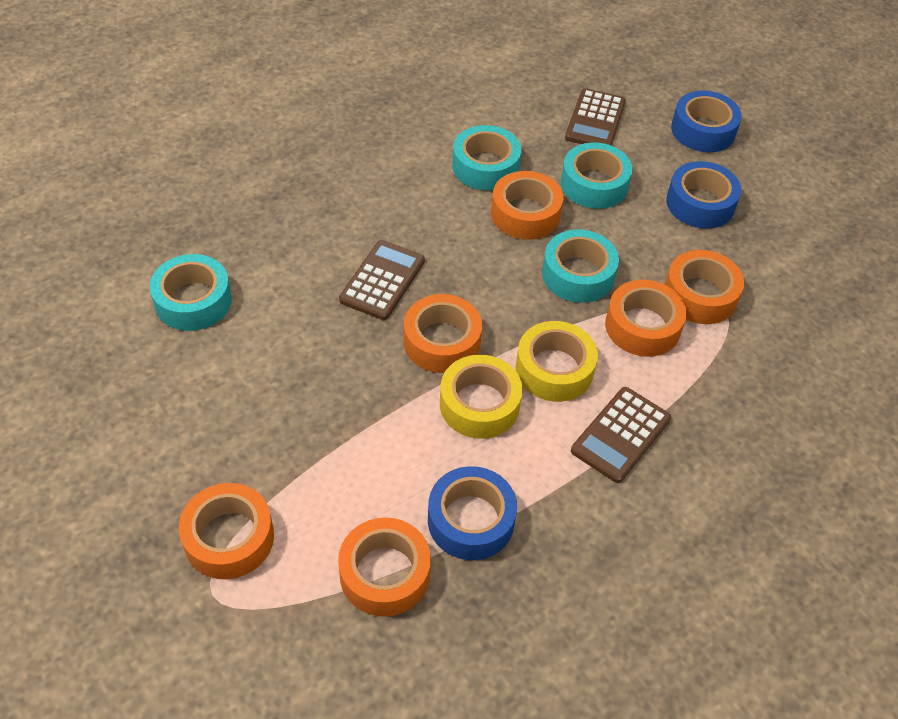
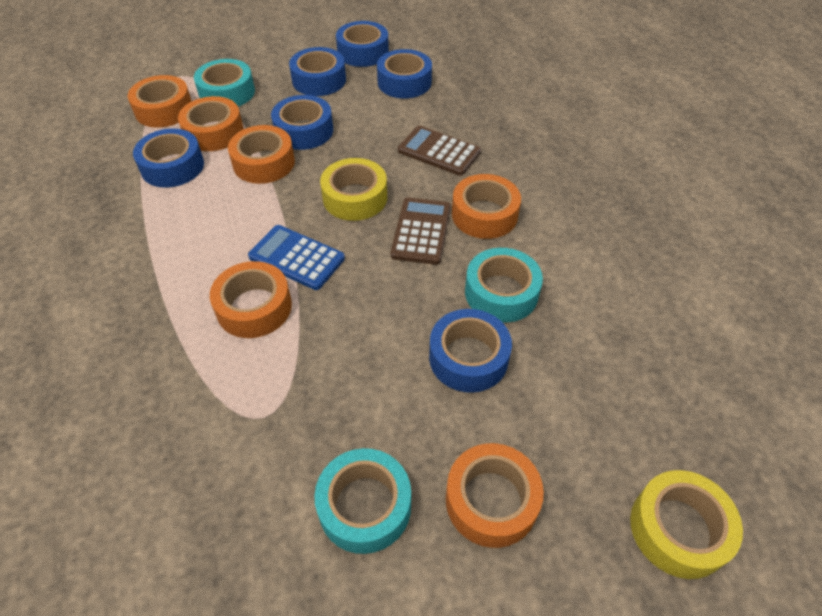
blue calculator: 0 -> 1
blue tape: 3 -> 6
brown calculator: 3 -> 2
turquoise tape: 4 -> 3

